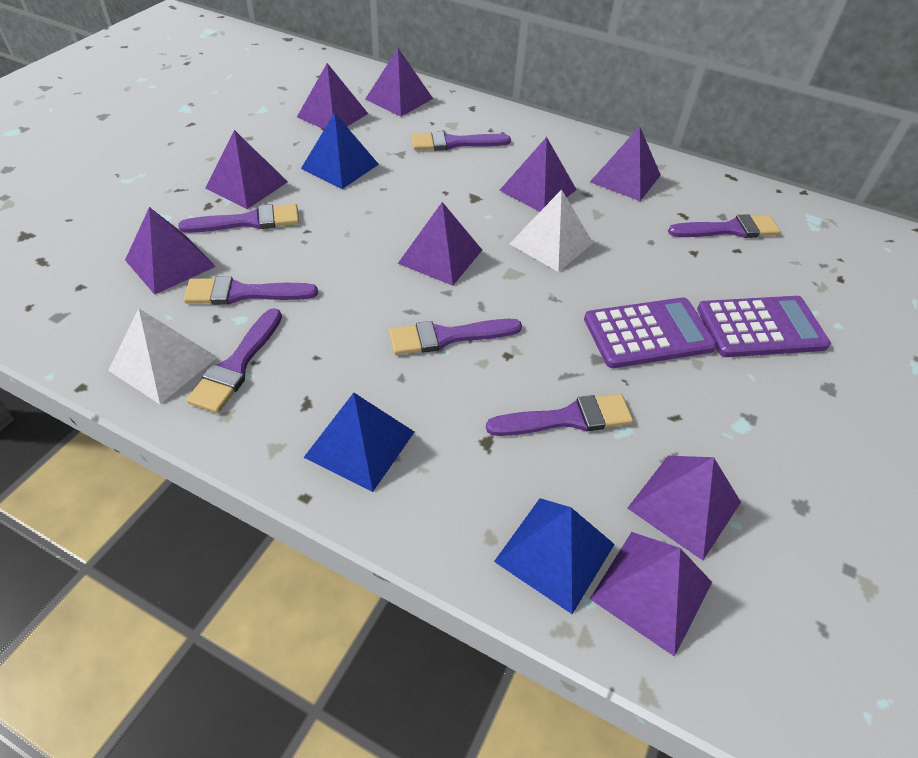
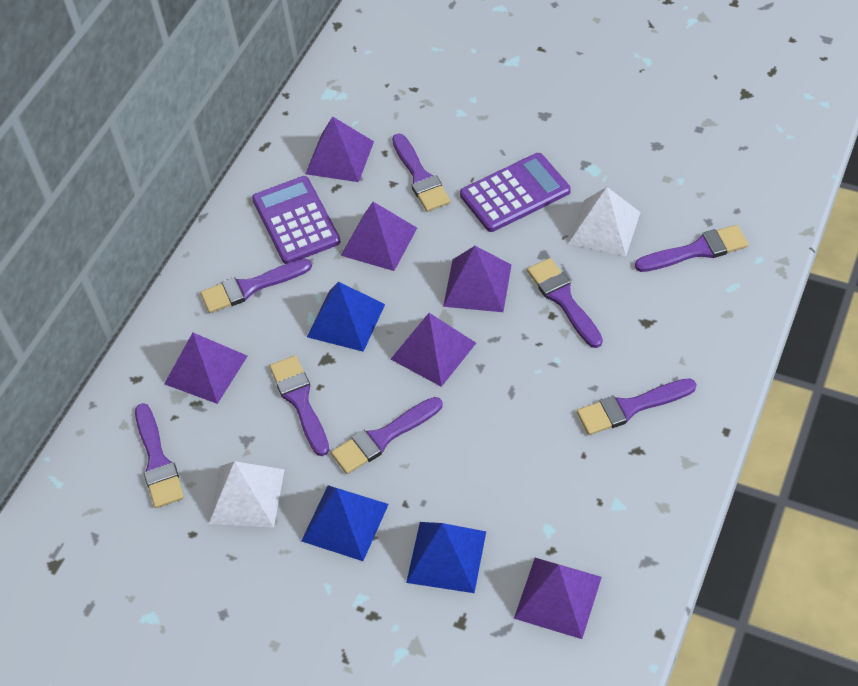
purple brush: 7 -> 8
purple pyramid: 9 -> 6

